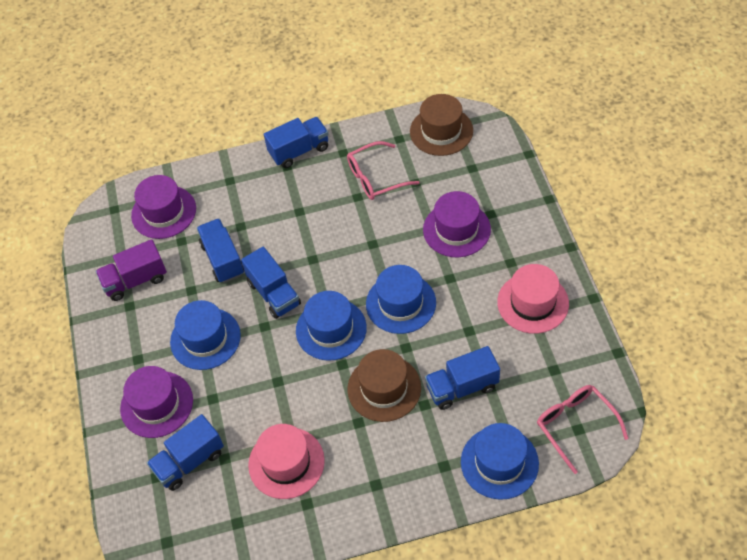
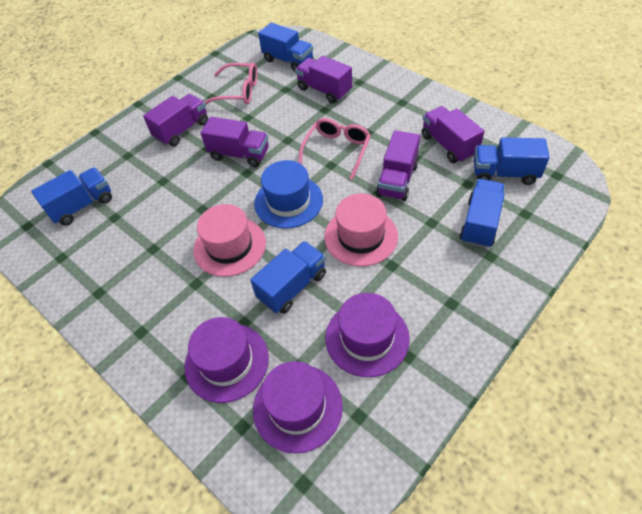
blue hat: 4 -> 1
brown hat: 2 -> 0
purple truck: 1 -> 5

